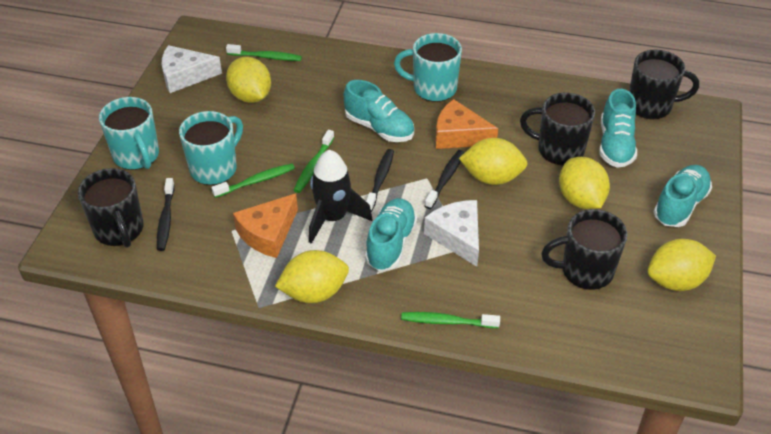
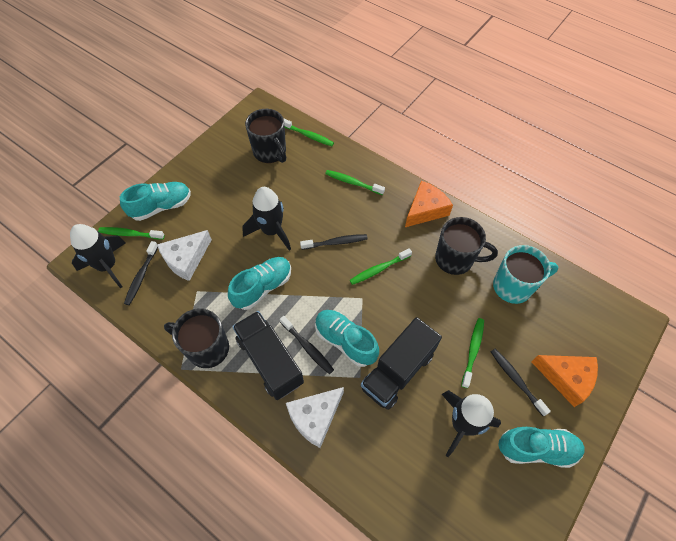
black mug: 4 -> 3
black rocket: 1 -> 3
black toothbrush: 3 -> 4
black truck: 0 -> 2
green toothbrush: 4 -> 5
turquoise mug: 3 -> 1
yellow lemon: 5 -> 0

